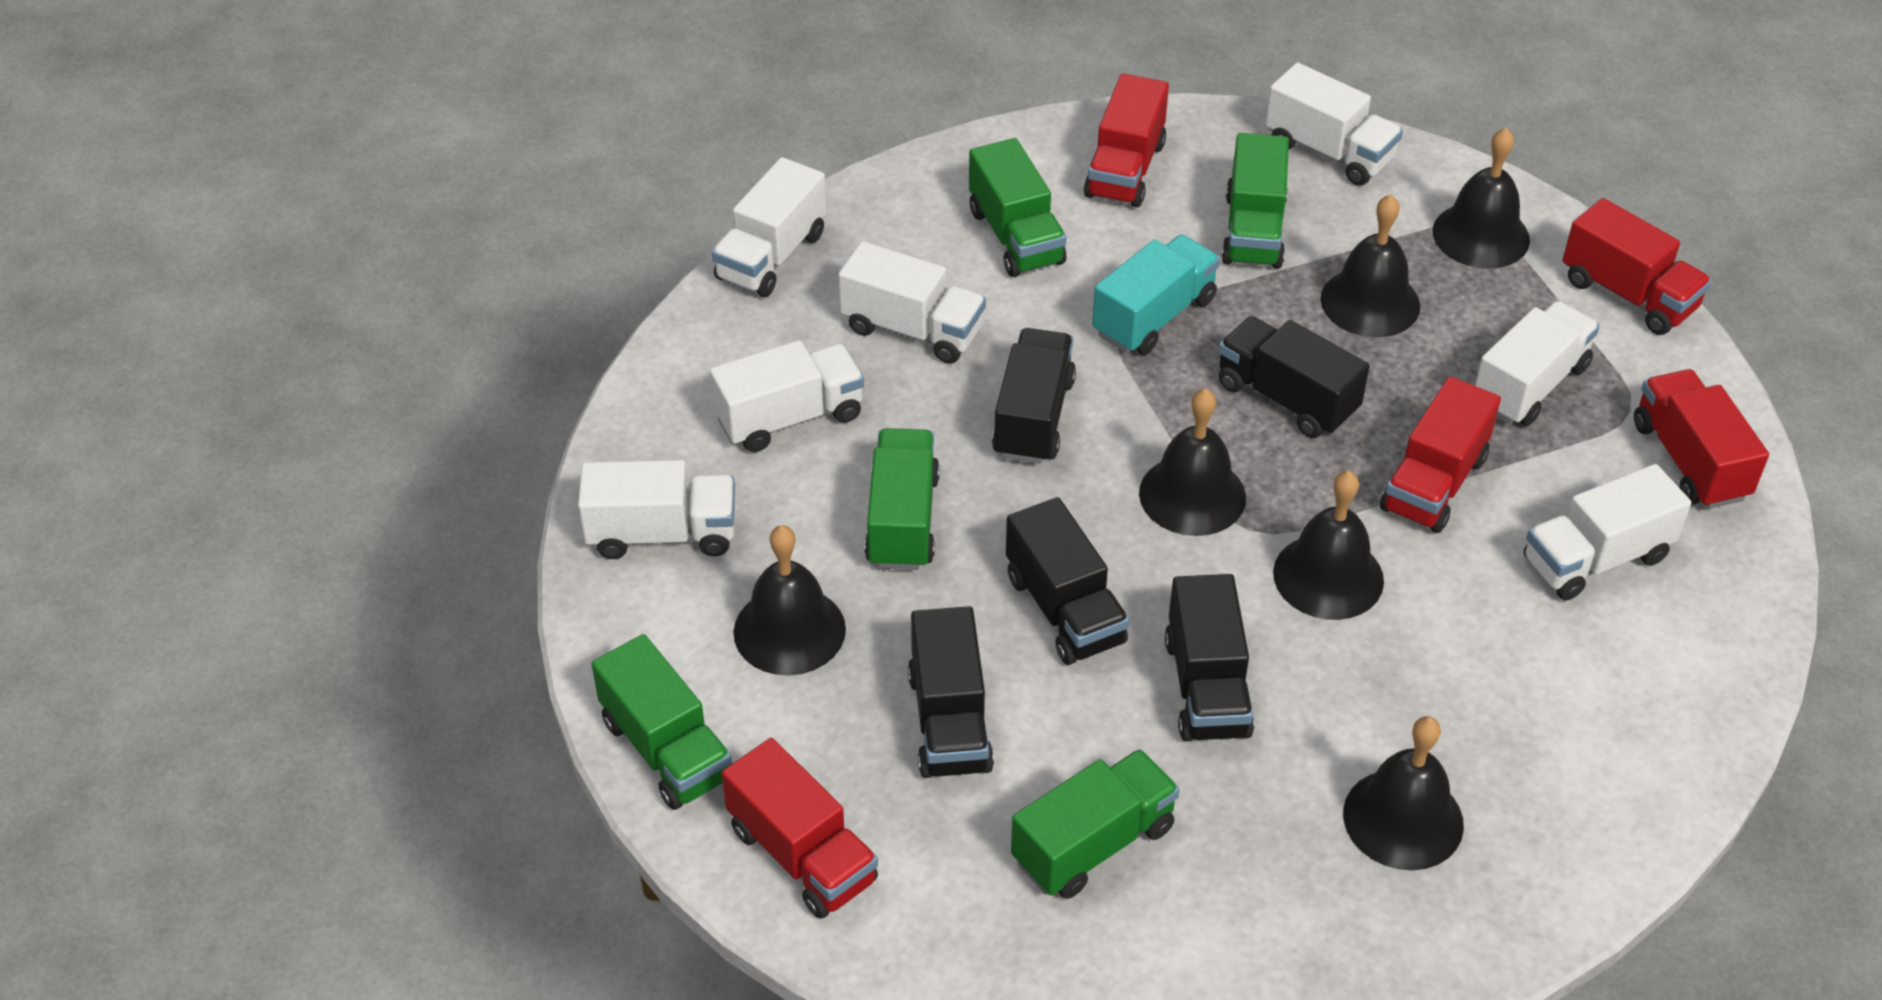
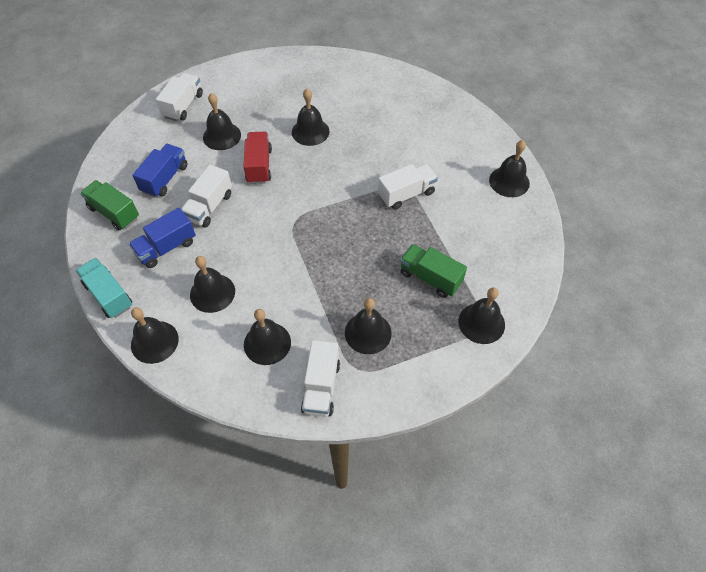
black bell: 6 -> 8
black truck: 5 -> 0
blue truck: 0 -> 2
green truck: 5 -> 2
red truck: 5 -> 1
white truck: 7 -> 4

